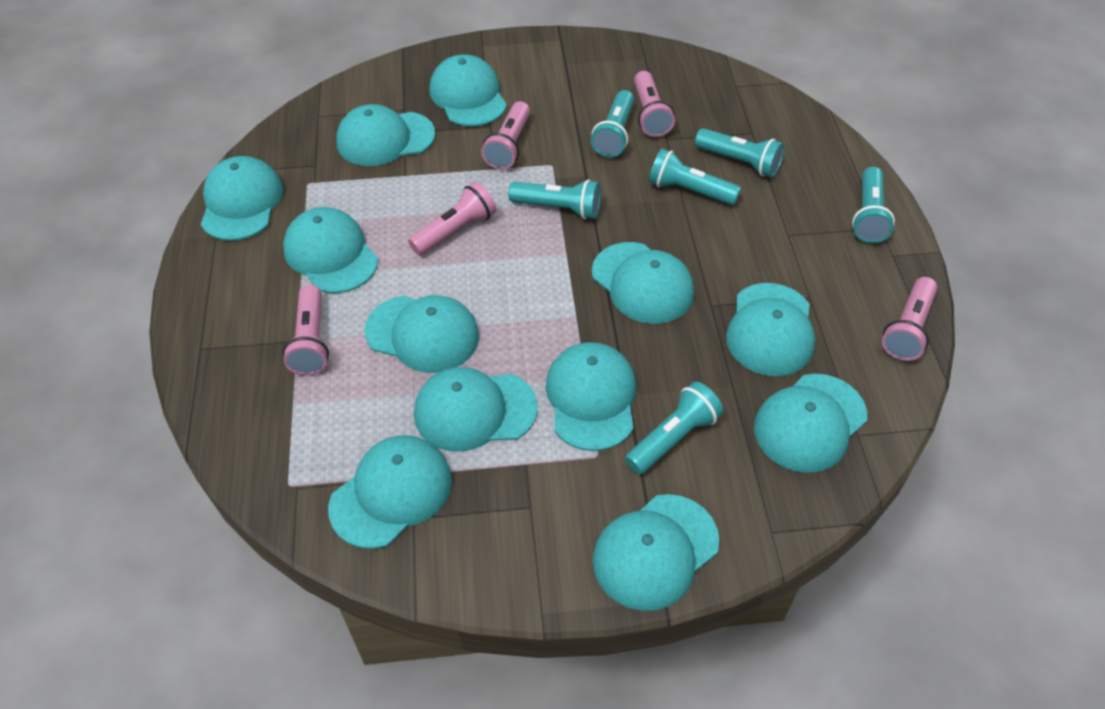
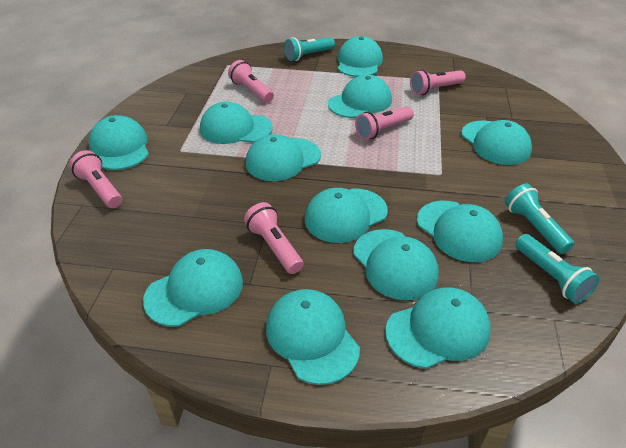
turquoise flashlight: 6 -> 3

